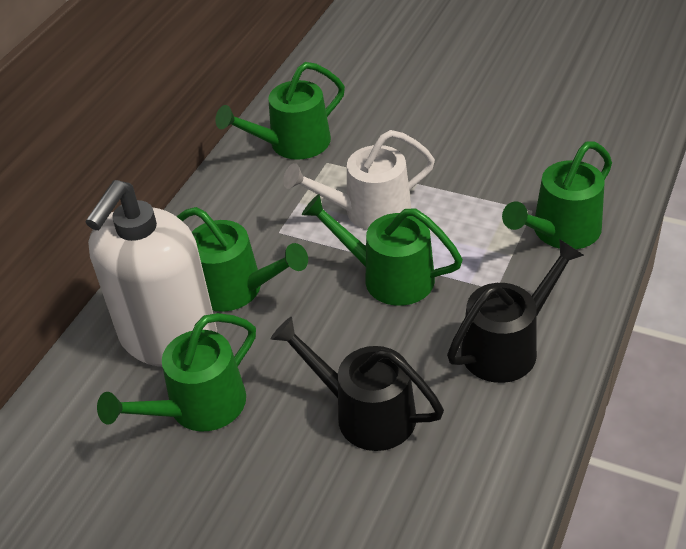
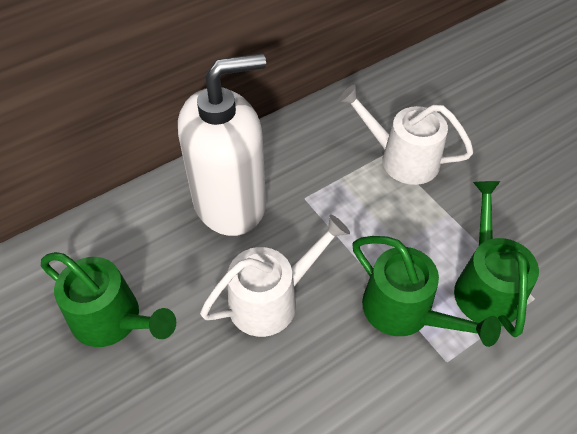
black watering can: 2 -> 0
green watering can: 5 -> 3
white watering can: 1 -> 2

